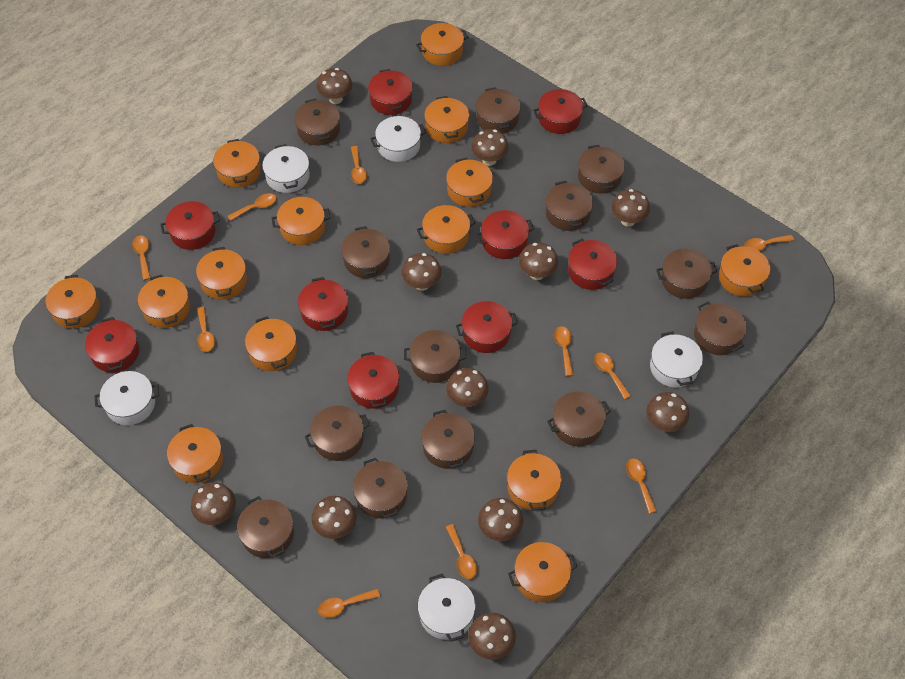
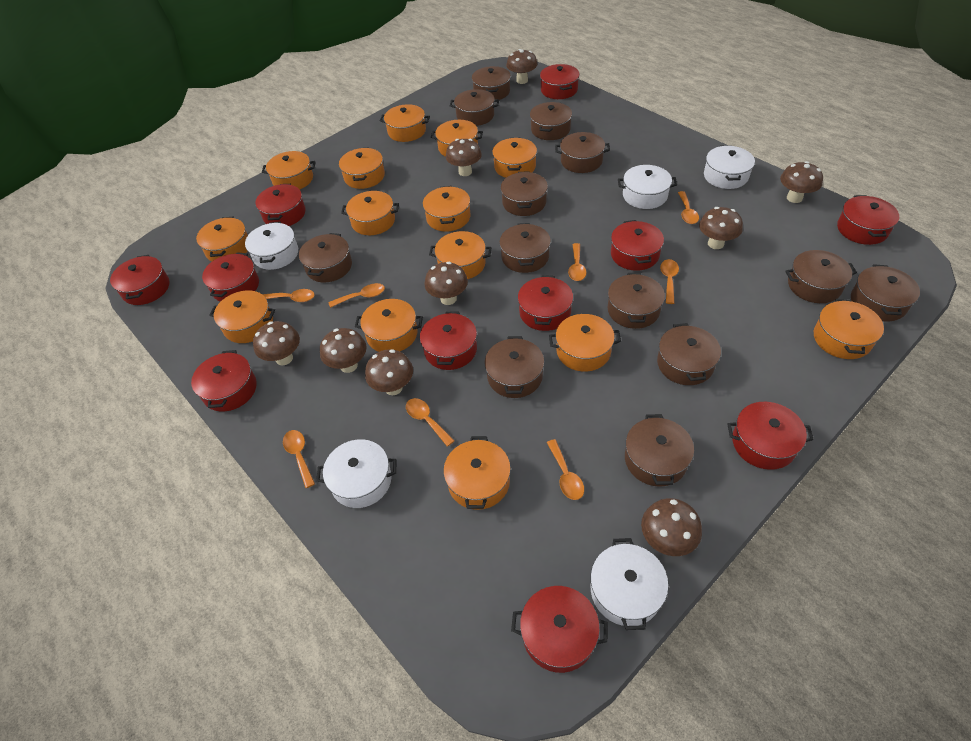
brown mushroom: 11 -> 9
orange spoon: 10 -> 8
red pot: 9 -> 11

